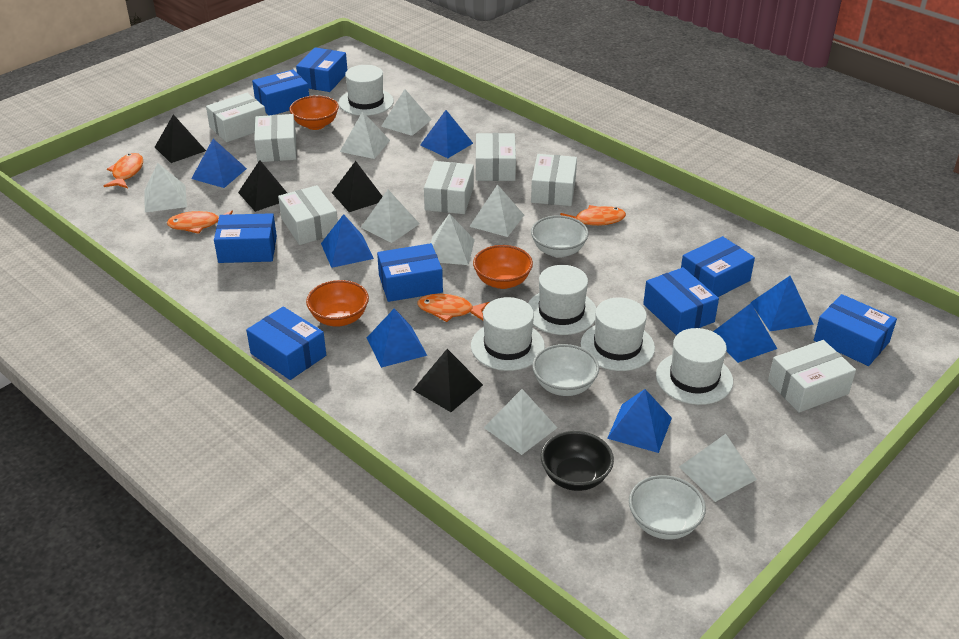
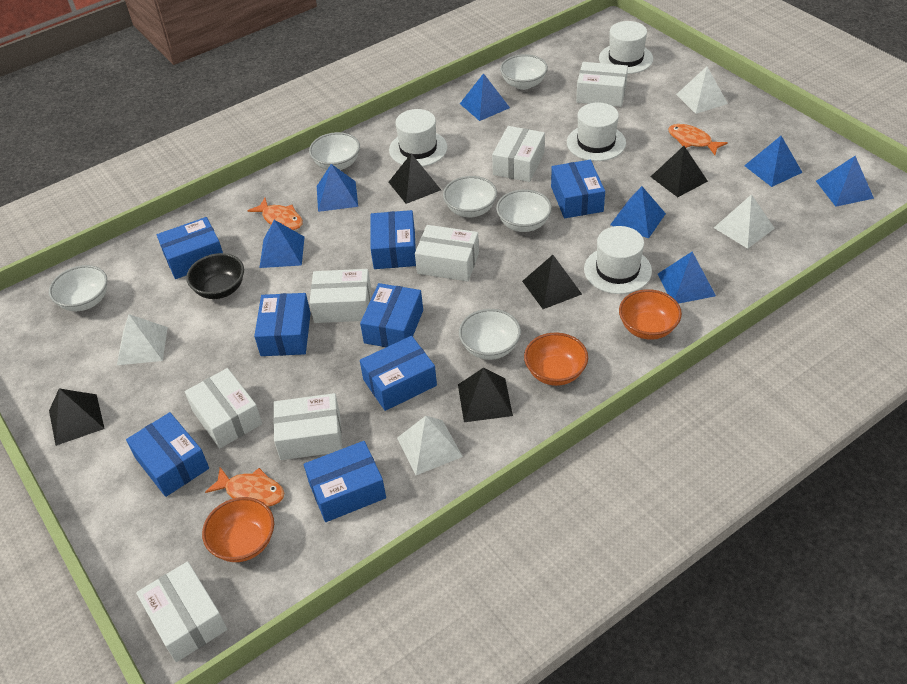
black pyramid: 4 -> 5
orange fish: 4 -> 3
white bowl: 3 -> 6
white hat: 5 -> 4
white pyramid: 8 -> 4

